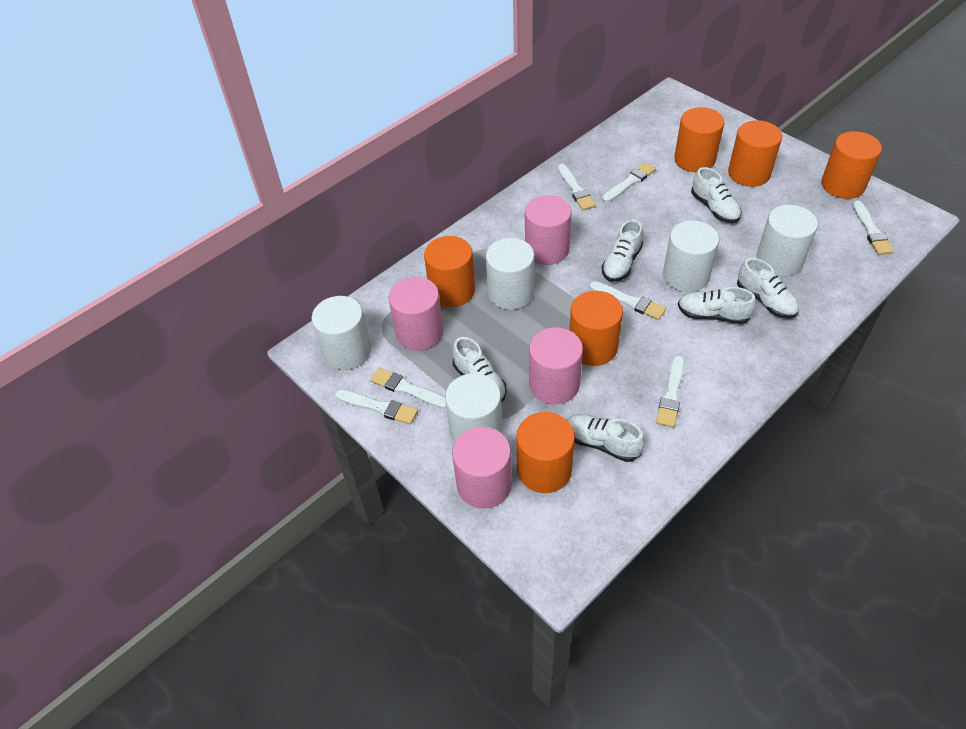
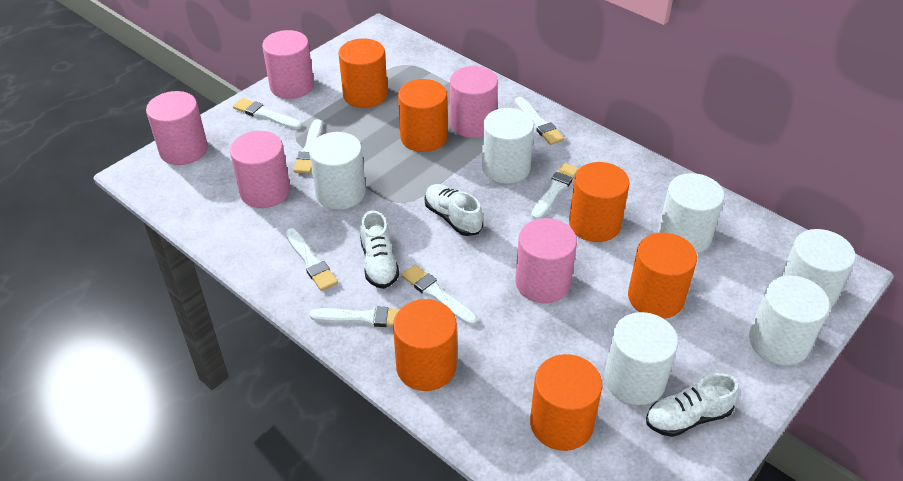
pink cylinder: 4 -> 5
white cylinder: 5 -> 6
white shoe: 6 -> 3

